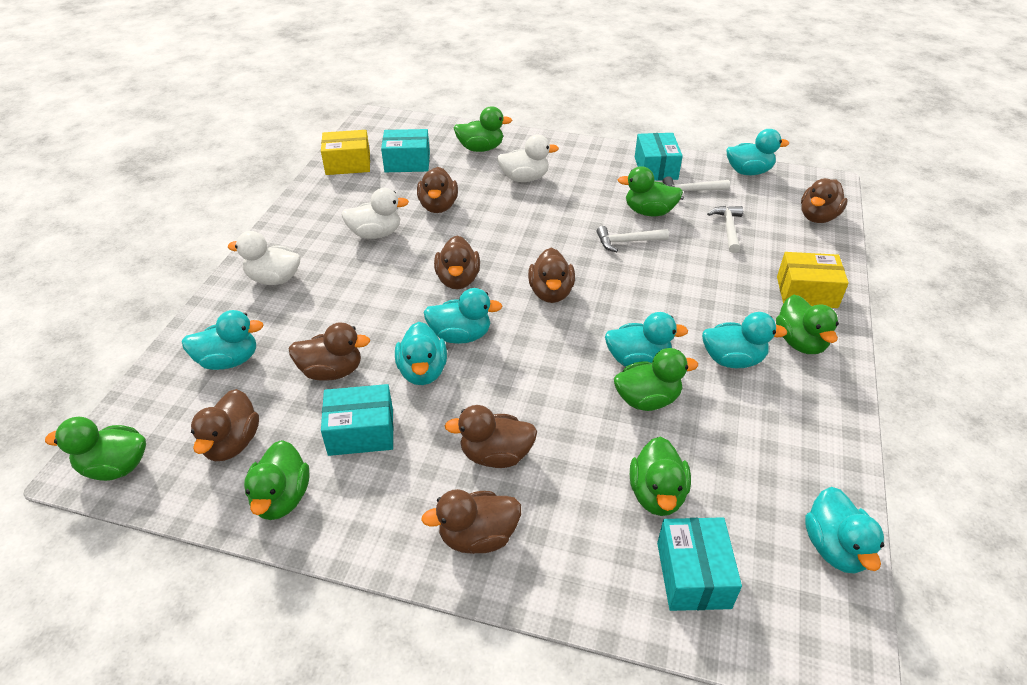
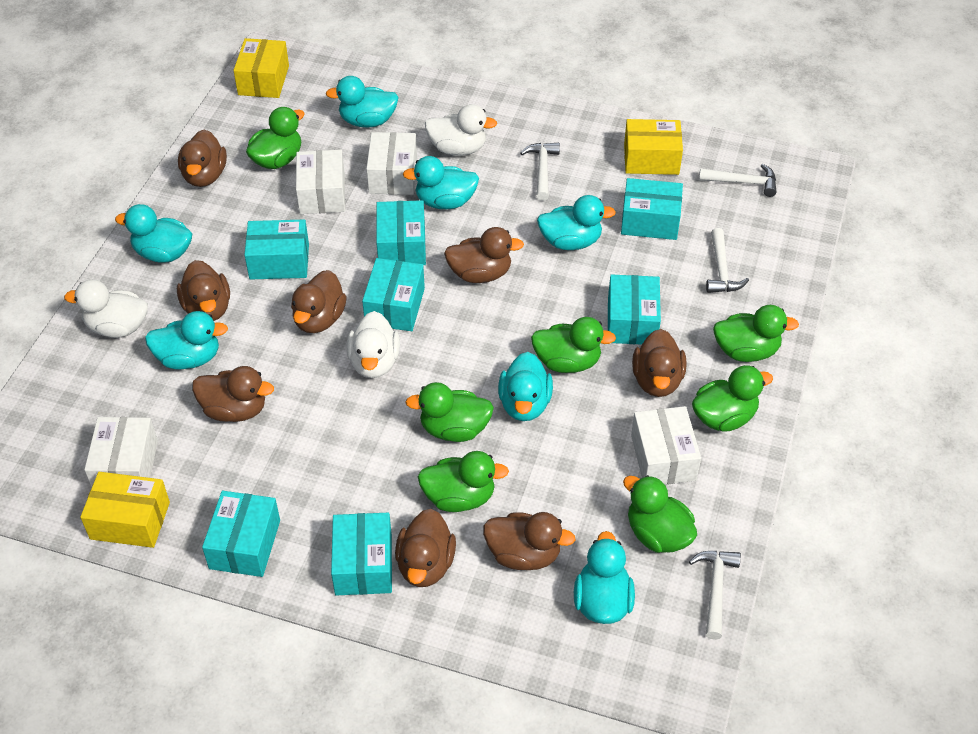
turquoise box: 4 -> 7
white box: 0 -> 4
white hammer: 3 -> 4
yellow box: 2 -> 3

